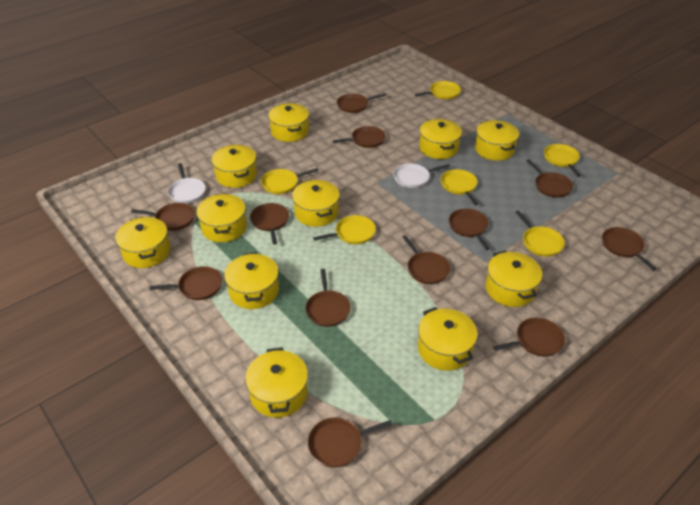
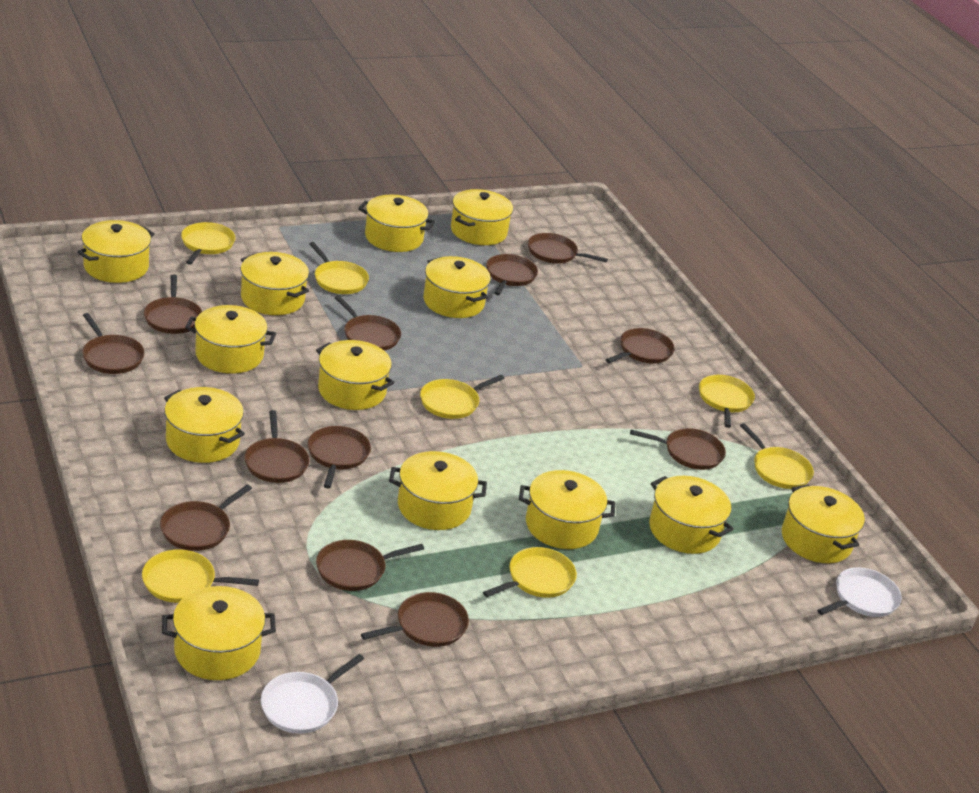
yellow pan: 6 -> 7
yellow pot: 11 -> 13

